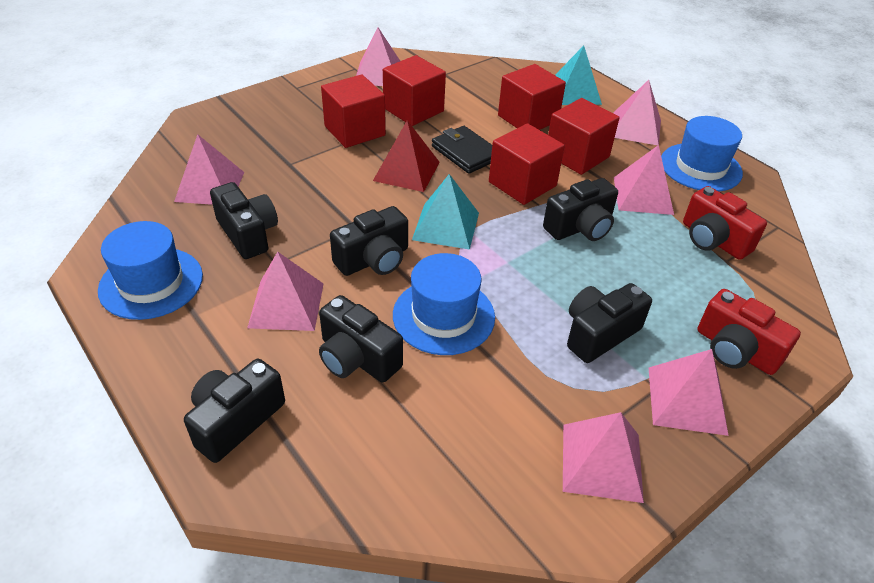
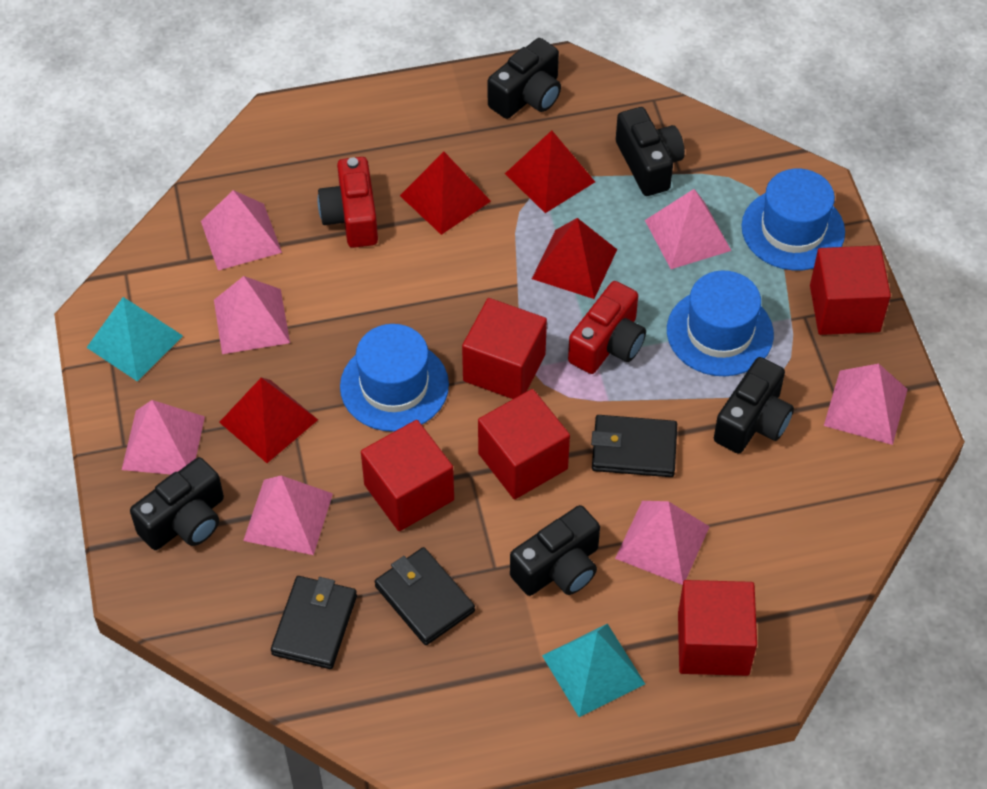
black camera: 6 -> 5
black wallet: 1 -> 3
red pyramid: 1 -> 4

